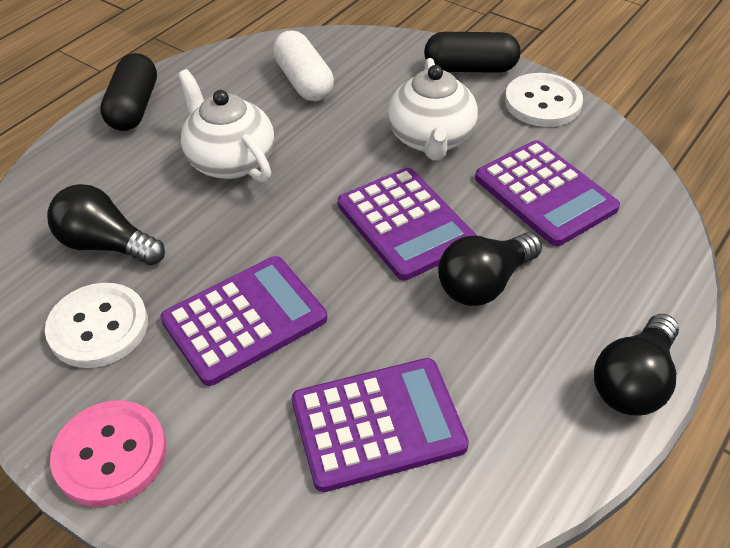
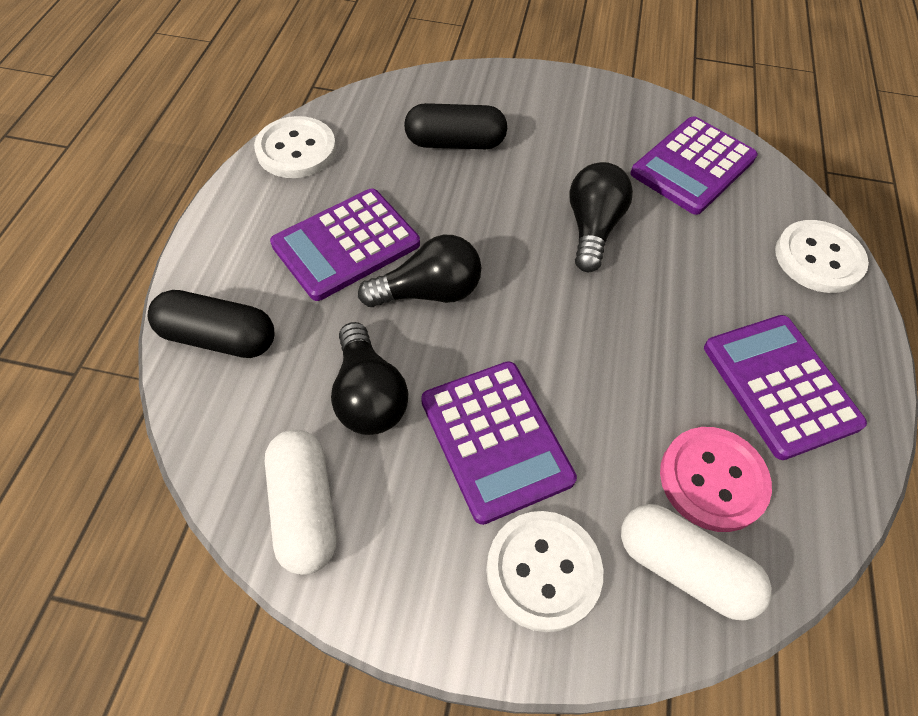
white button: 2 -> 3
white capsule: 1 -> 2
white teapot: 2 -> 0

